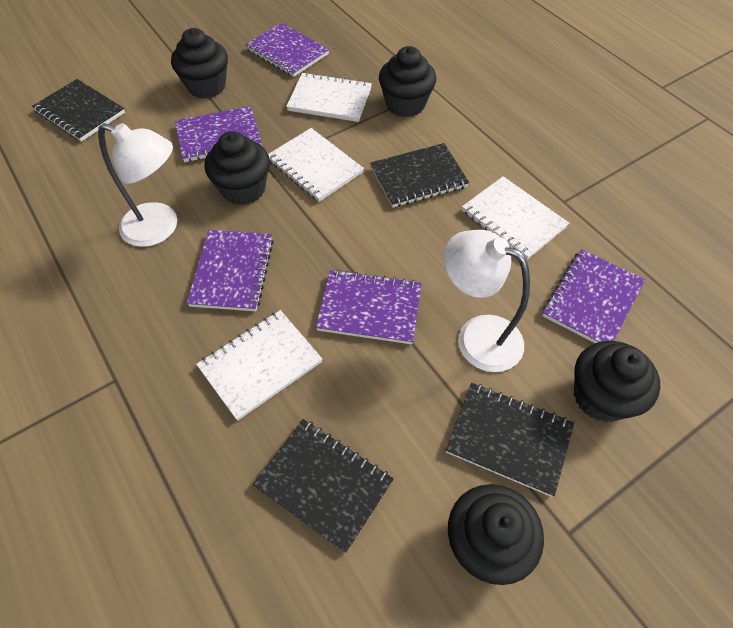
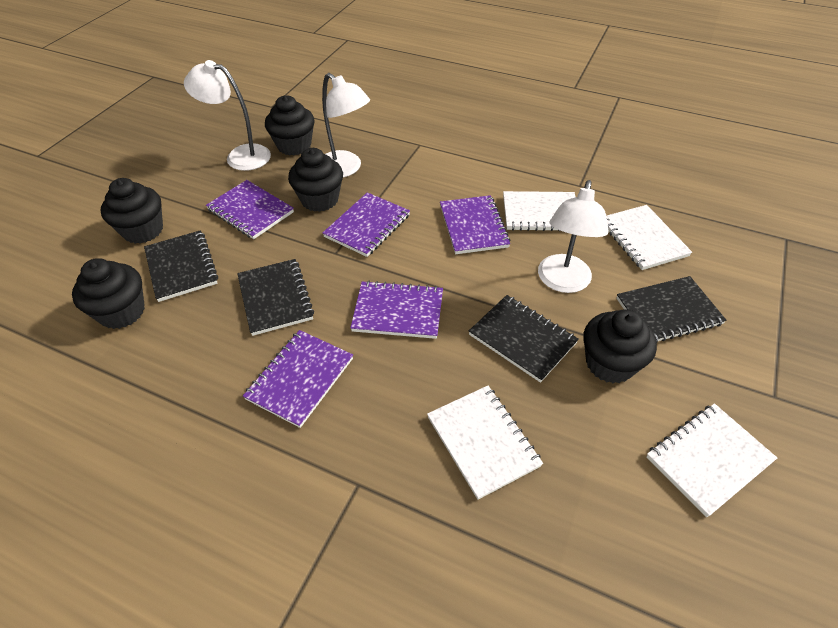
white lamp: 2 -> 3

